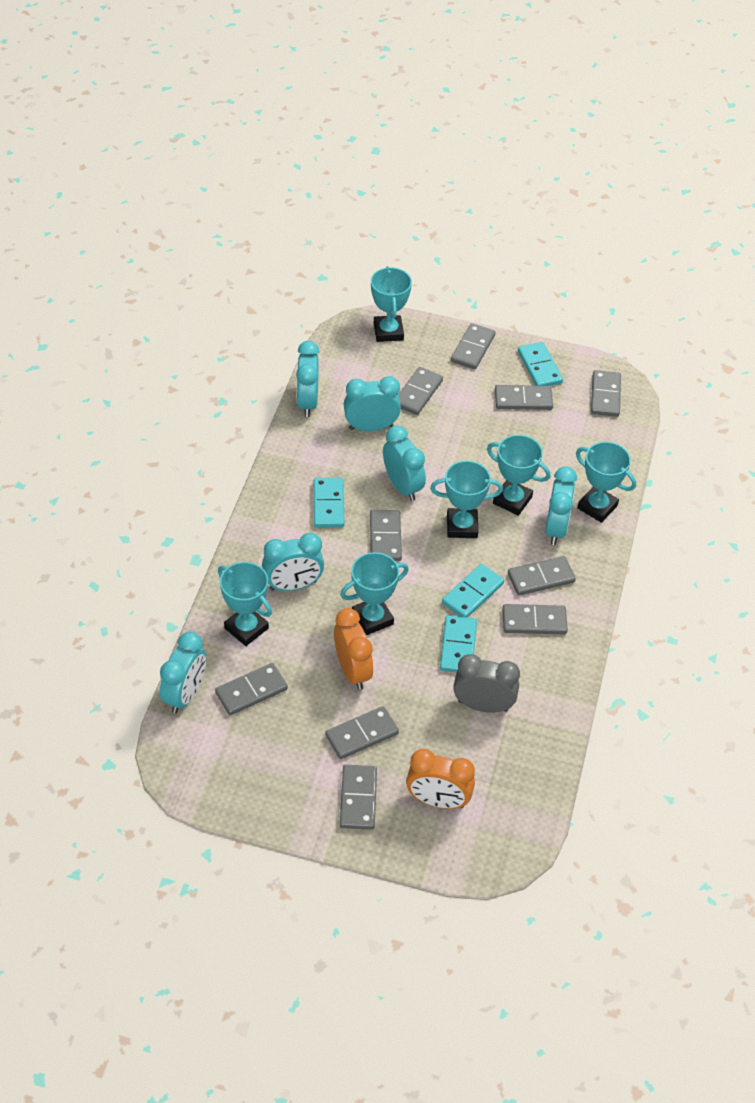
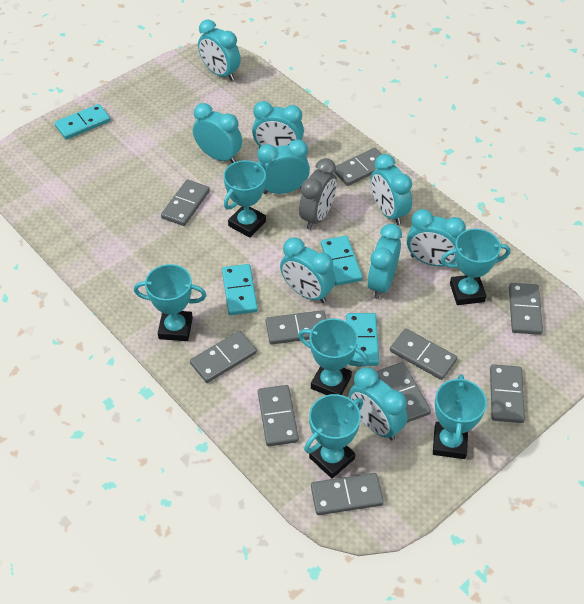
orange clock: 2 -> 0
turquoise clock: 6 -> 9

